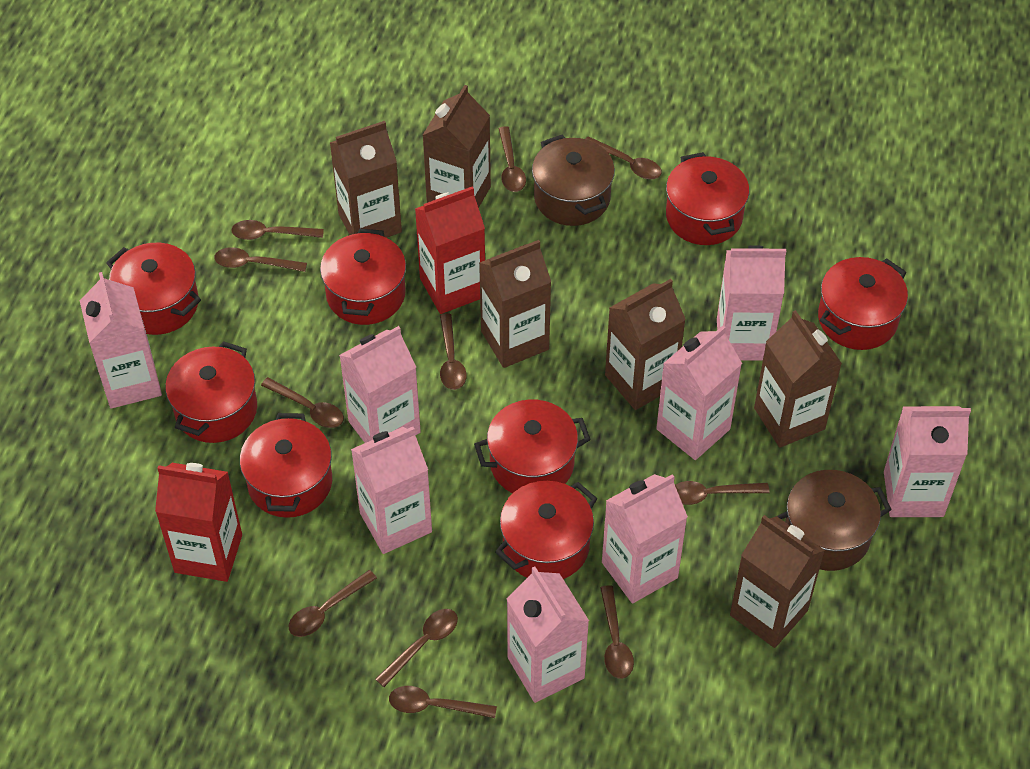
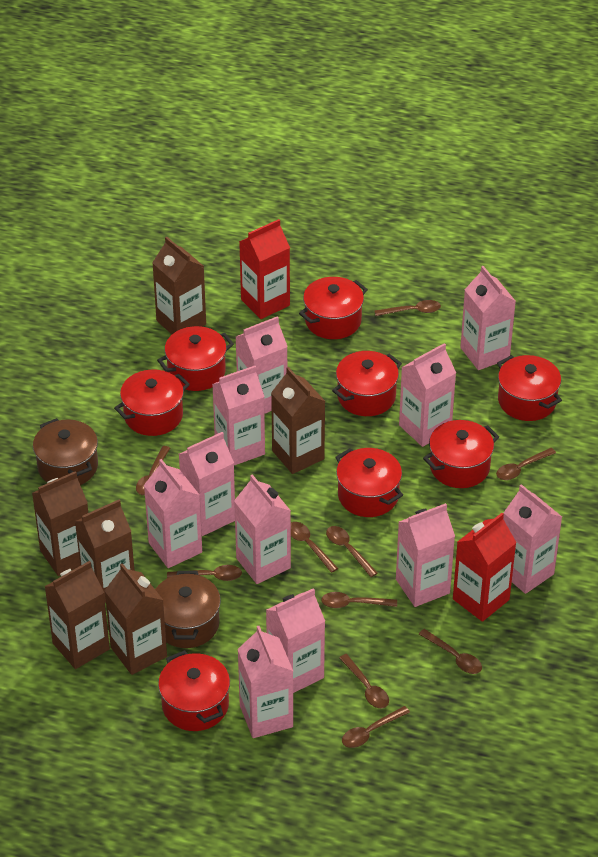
brown spoon: 11 -> 10
pink carton: 8 -> 11

